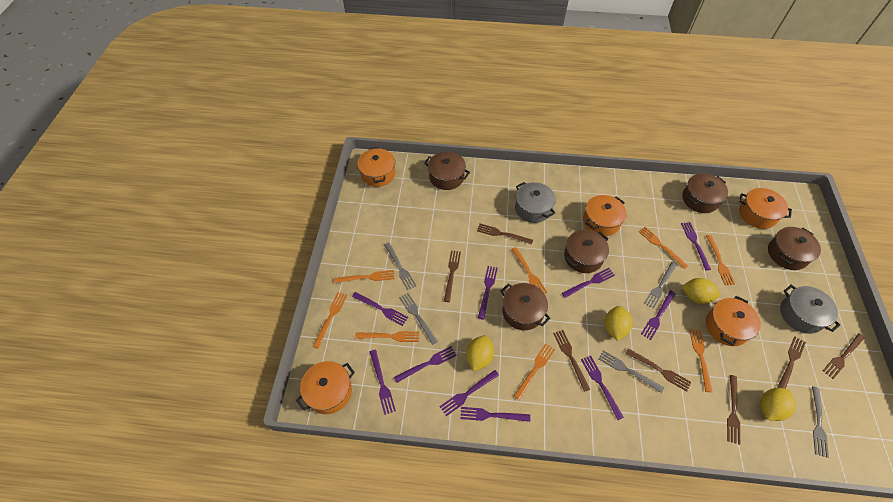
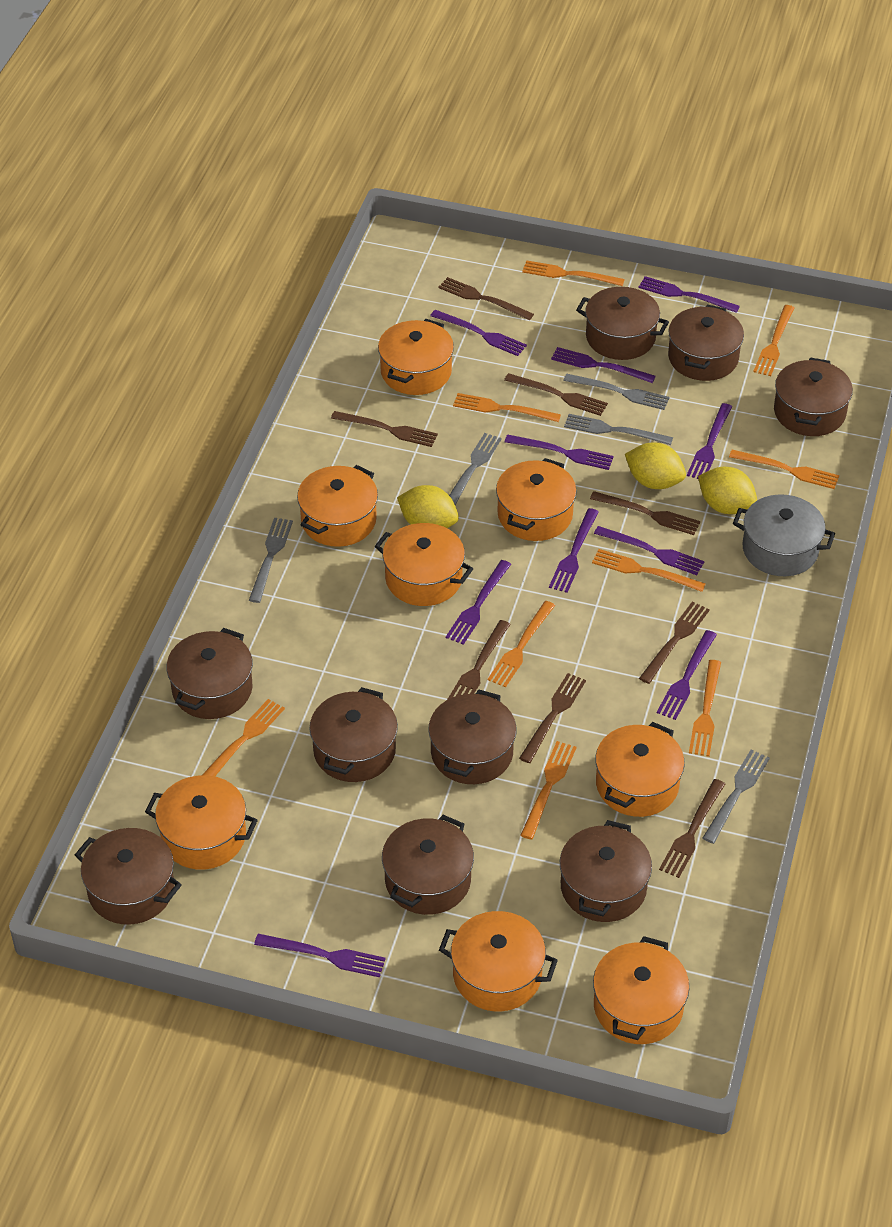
brown fork: 7 -> 8
brown pot: 5 -> 9
grey pot: 2 -> 1
orange fork: 8 -> 9
orange pot: 5 -> 8
yellow lemon: 4 -> 3

